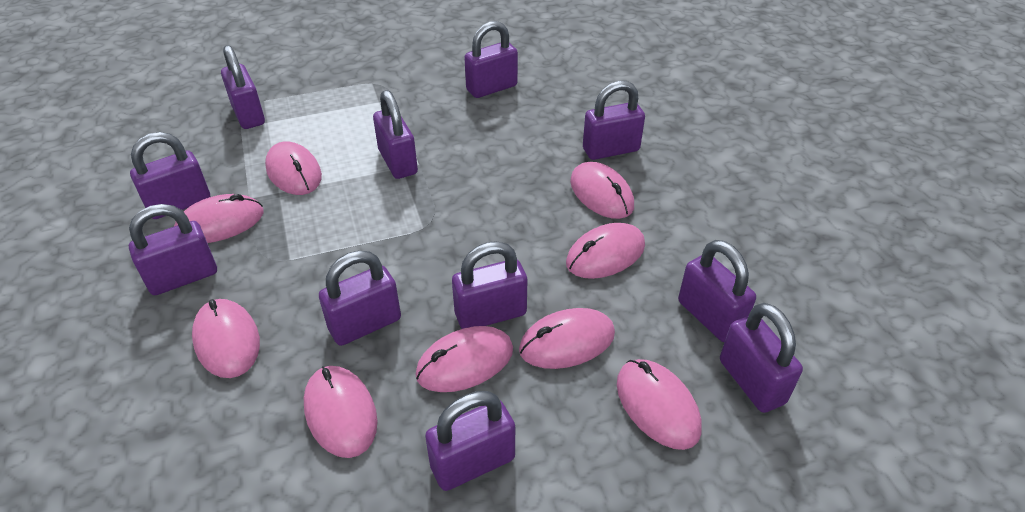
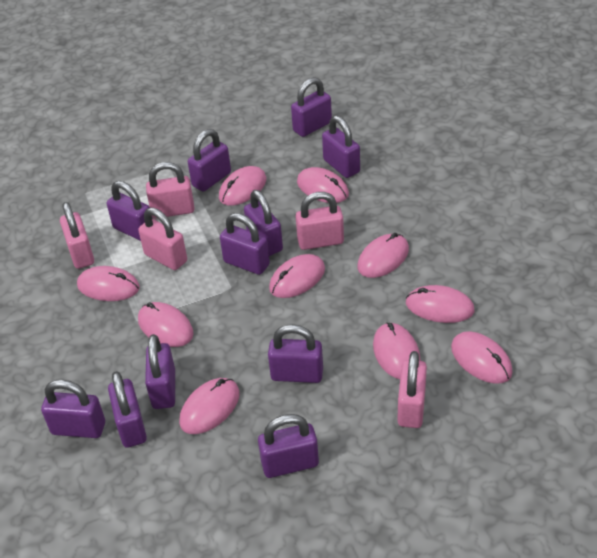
pink mouse: 9 -> 10
pink padlock: 0 -> 5

